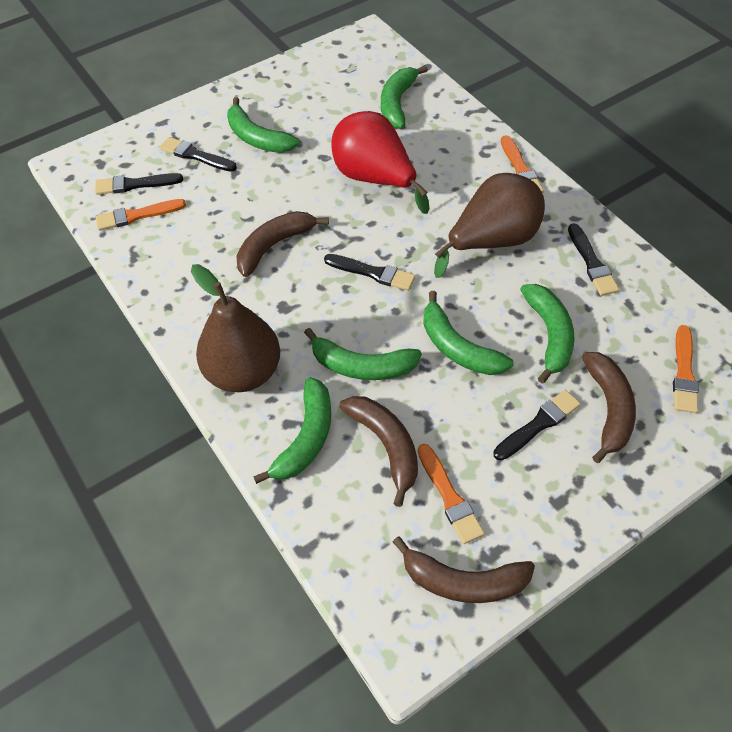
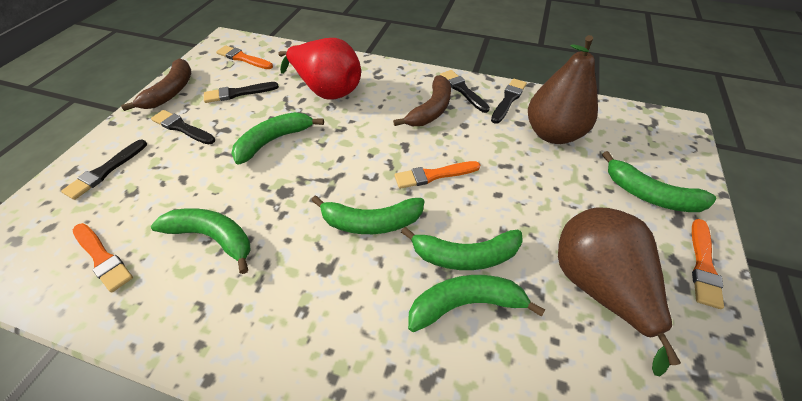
brown banana: 4 -> 2

